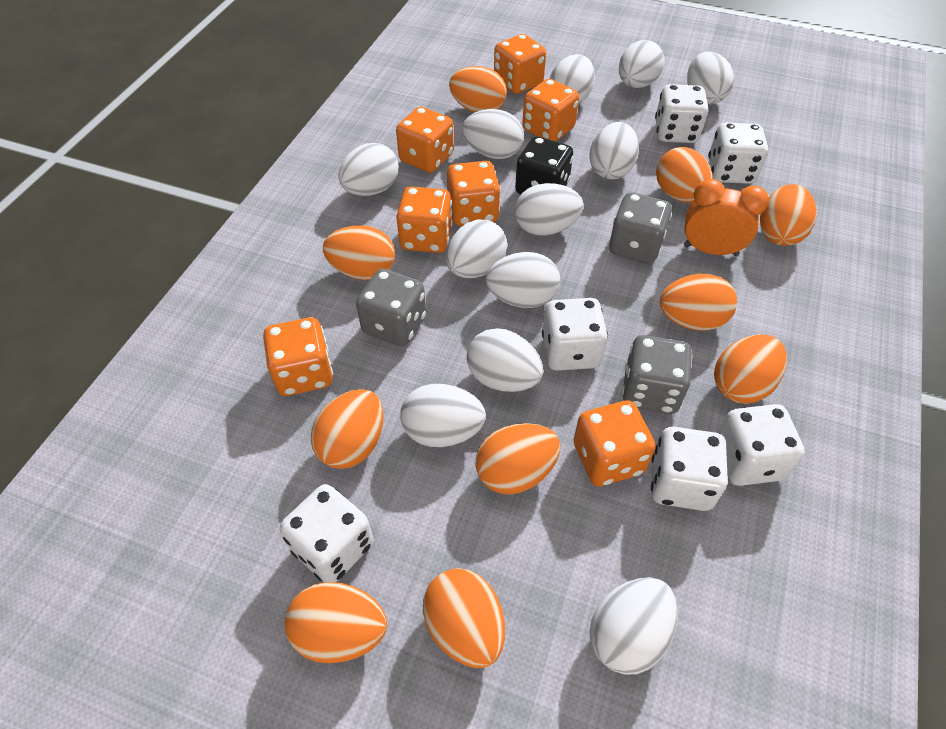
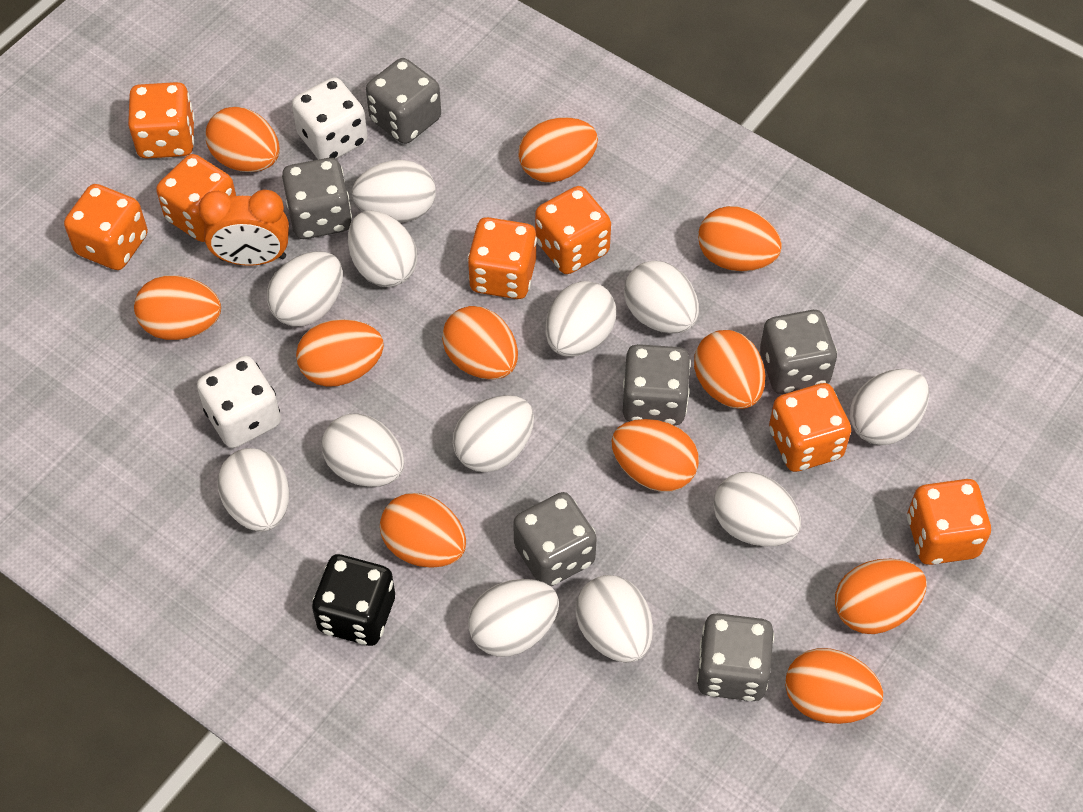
grey dice: 3 -> 6
orange egg: 10 -> 11
white dice: 6 -> 2

